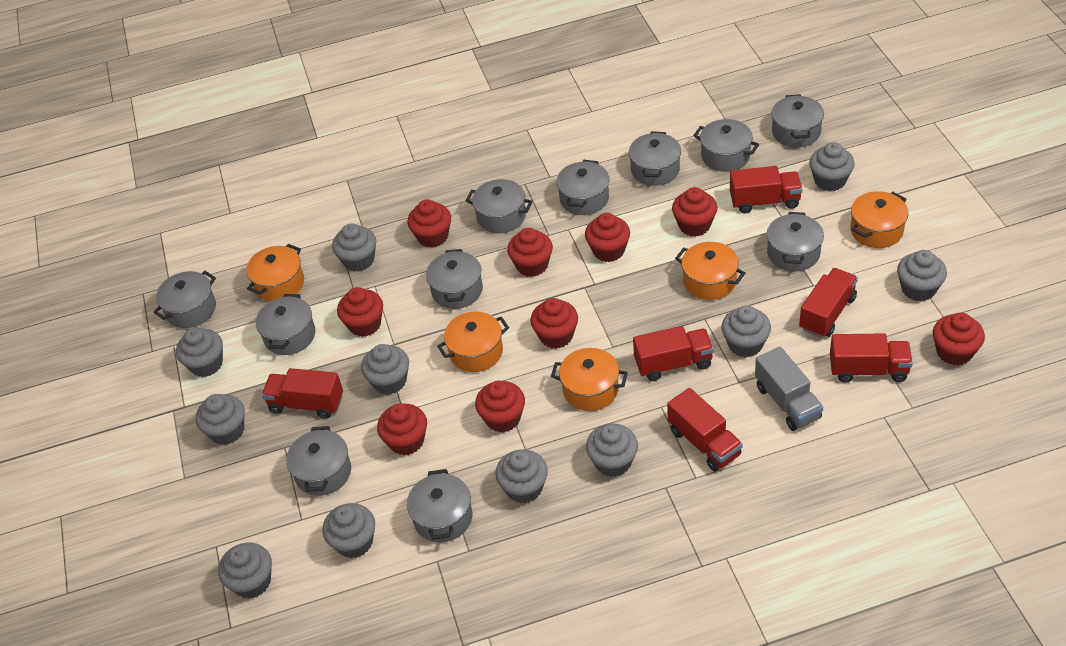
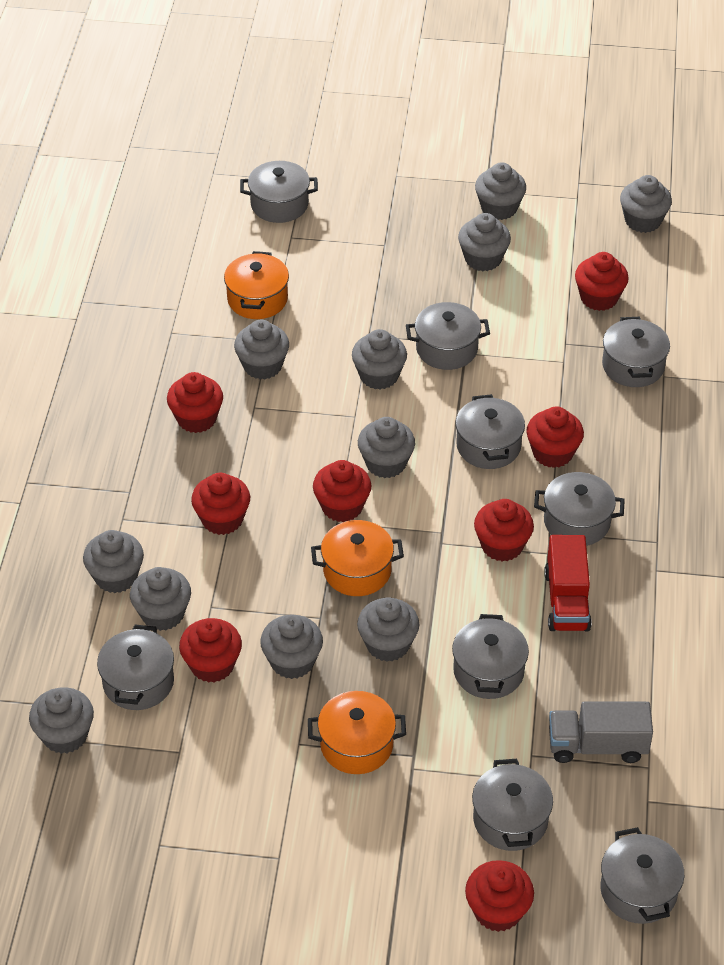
grey pot: 11 -> 9
orange pot: 5 -> 3
red cupcake: 9 -> 8
red truck: 6 -> 1

